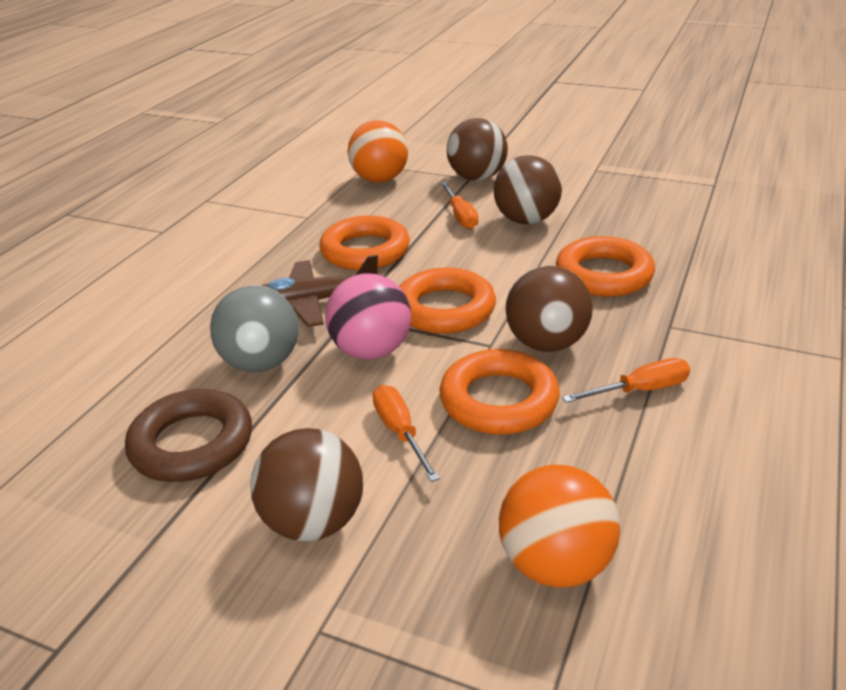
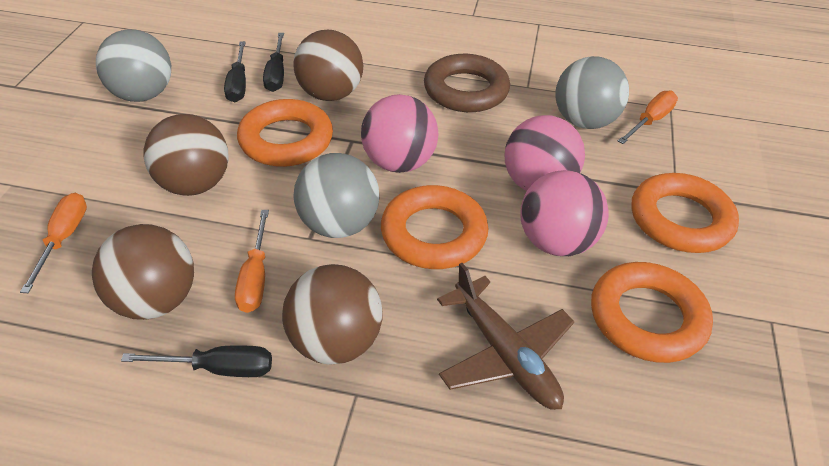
black screwdriver: 0 -> 3
grey ball: 1 -> 3
orange ball: 2 -> 0
pink ball: 1 -> 3

